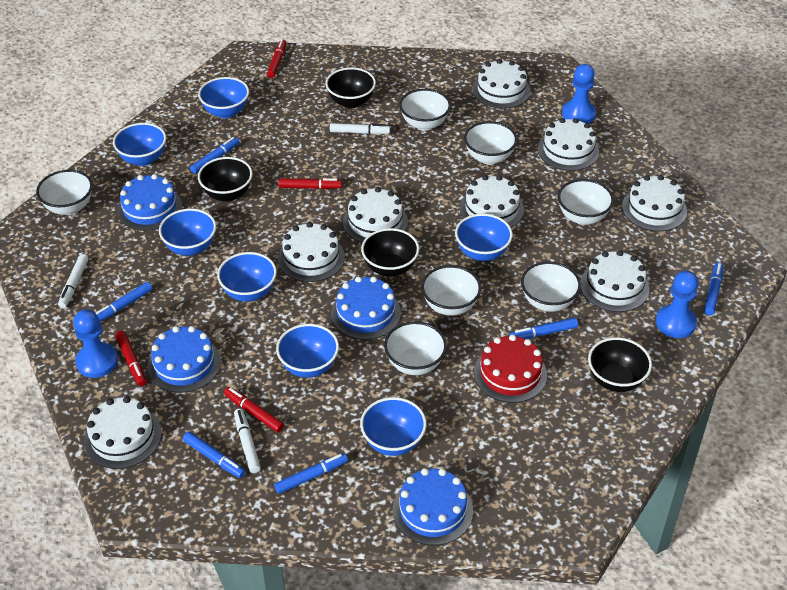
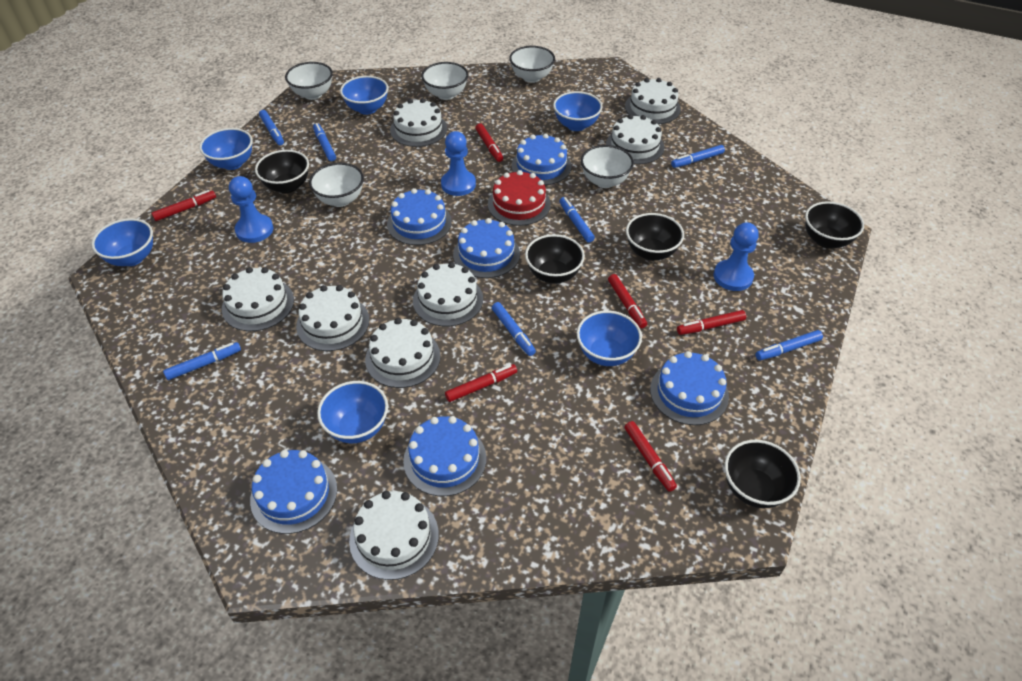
black bowl: 4 -> 5
blue bowl: 7 -> 6
blue cake: 4 -> 6
blue marker: 6 -> 7
red marker: 4 -> 6
white bowl: 7 -> 5
white marker: 3 -> 0

